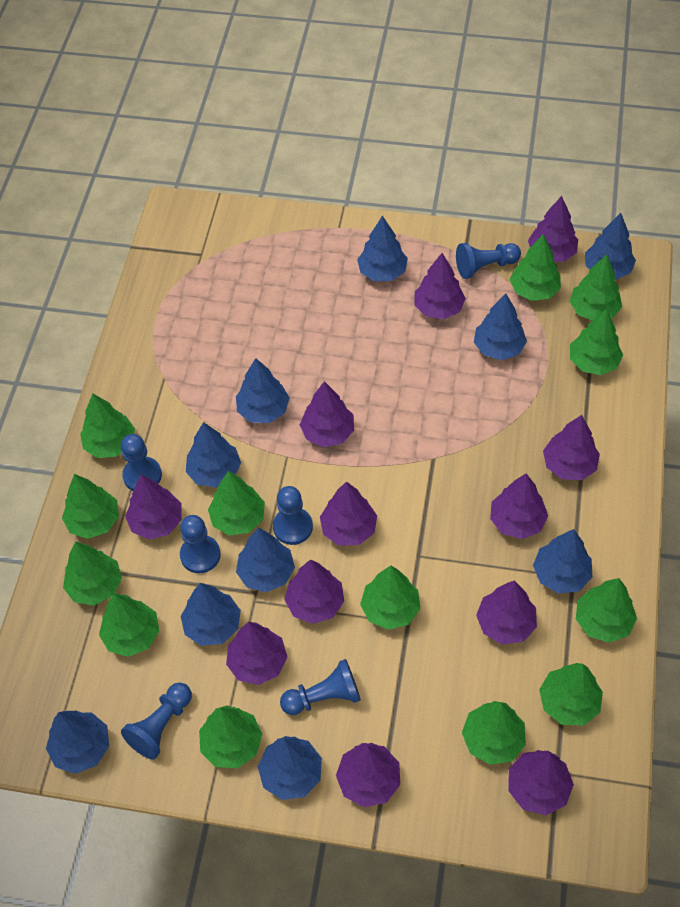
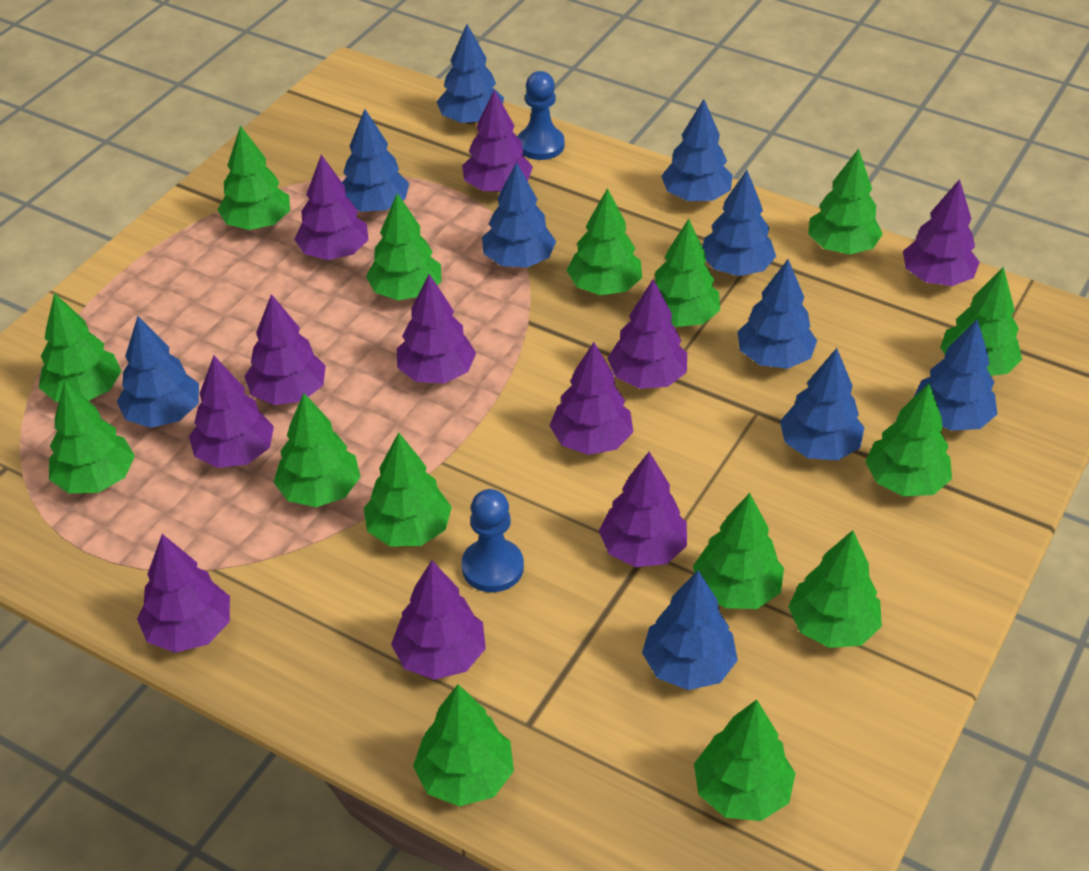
blue pawn: 6 -> 2
green tree: 13 -> 15
purple tree: 12 -> 11

